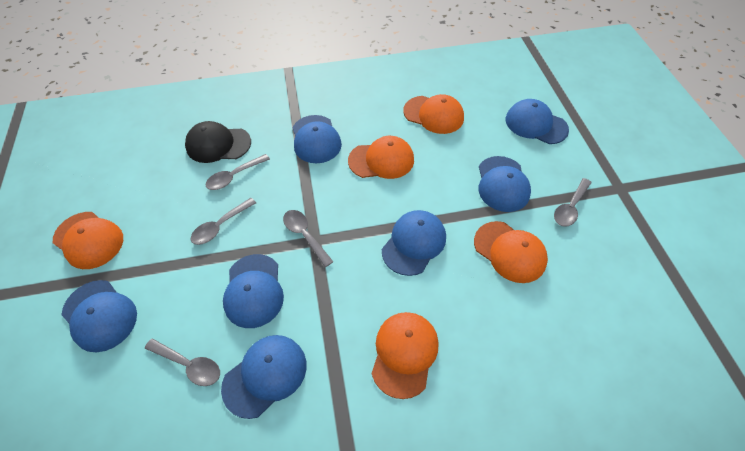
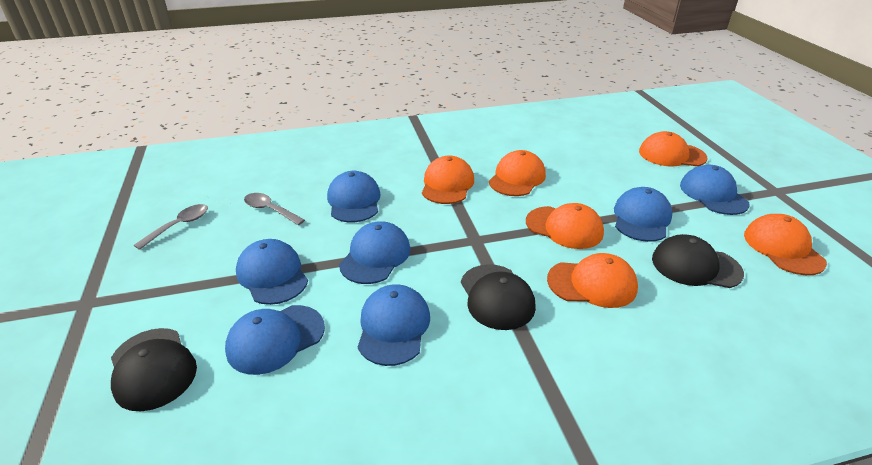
black cap: 1 -> 3
grey spoon: 5 -> 2
orange cap: 5 -> 6

